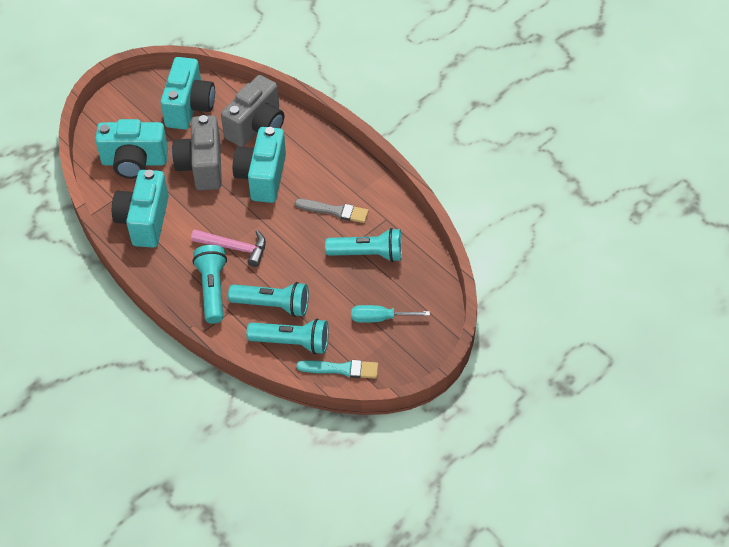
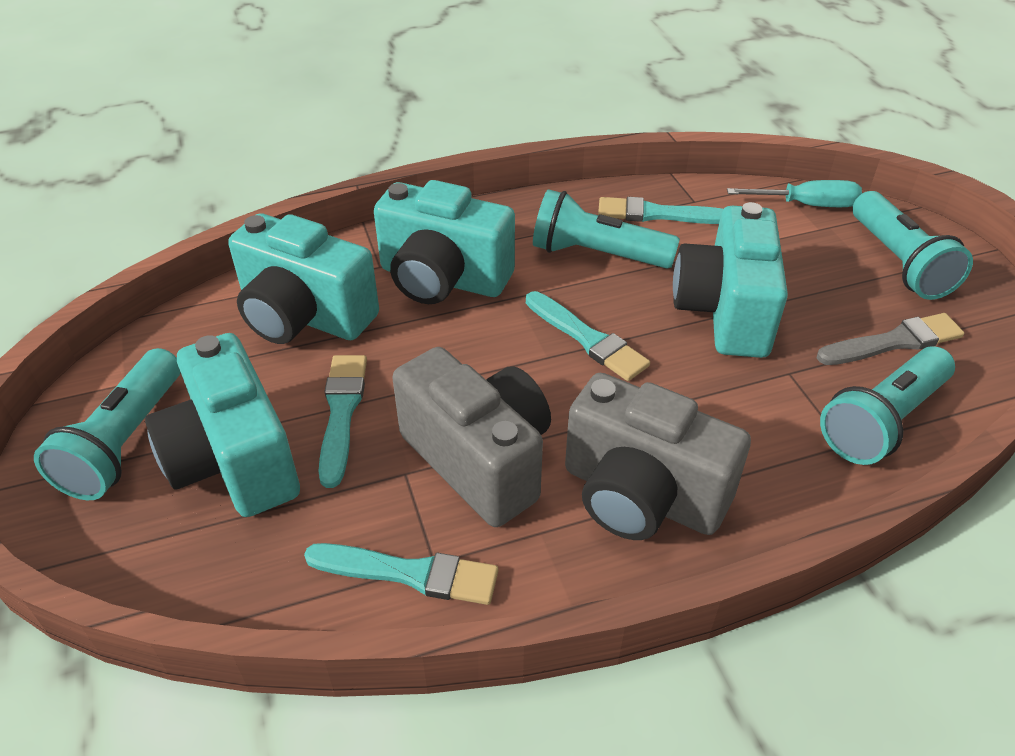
pink hammer: 1 -> 0
turquoise brush: 1 -> 4

